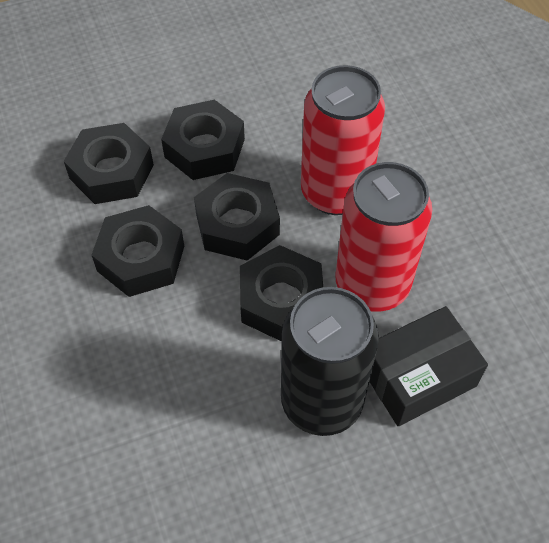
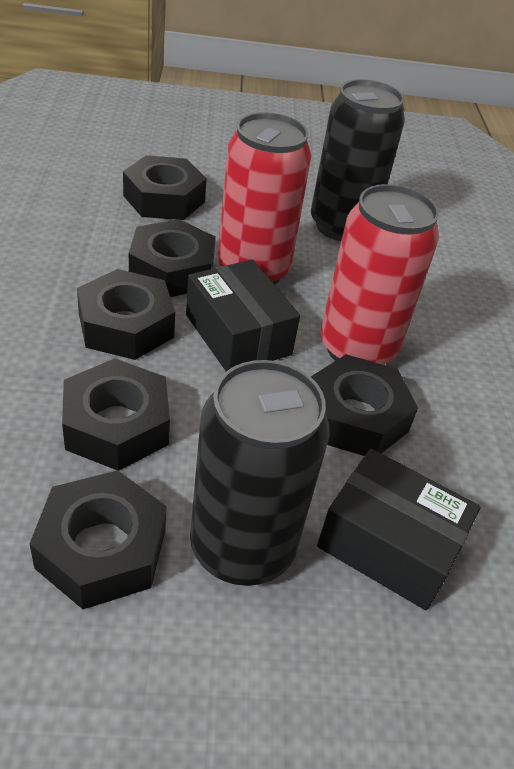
black box: 1 -> 2
black can: 1 -> 2
black nut: 5 -> 6

